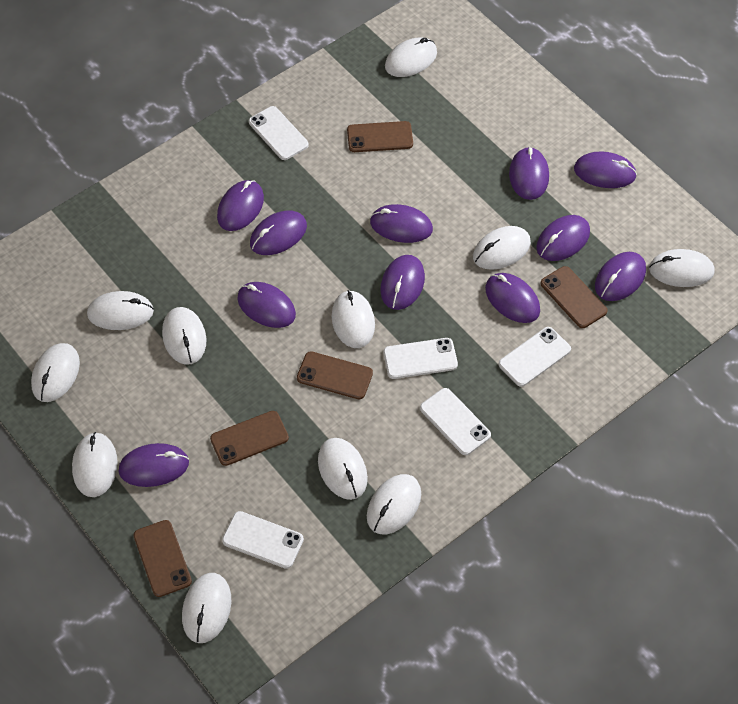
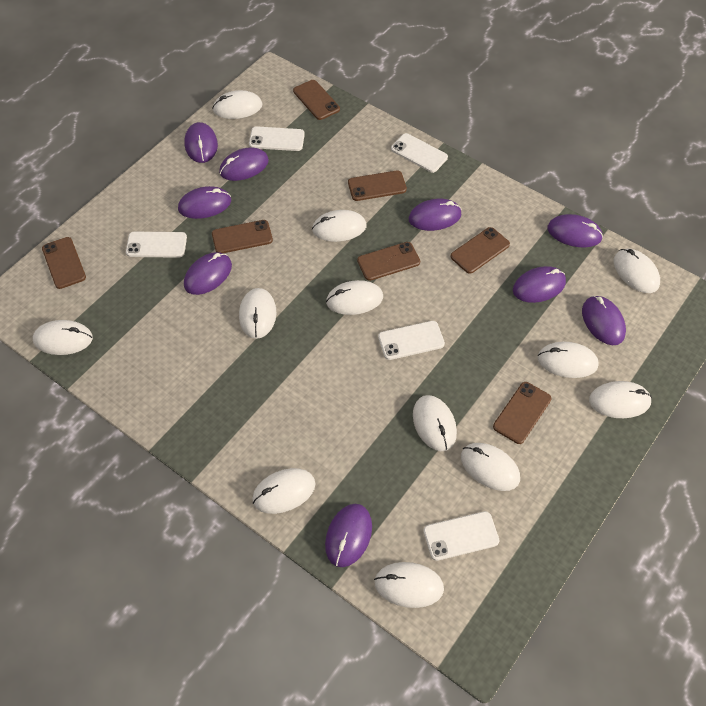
brown phone: 5 -> 7
purple mouse: 11 -> 9
white mouse: 11 -> 12

